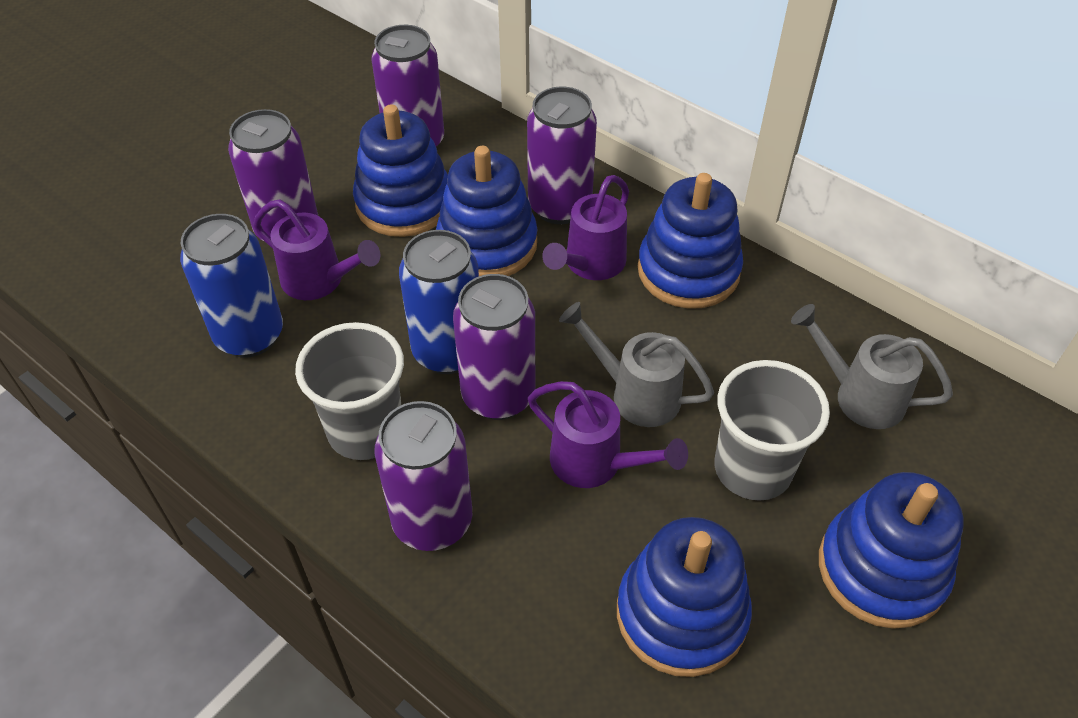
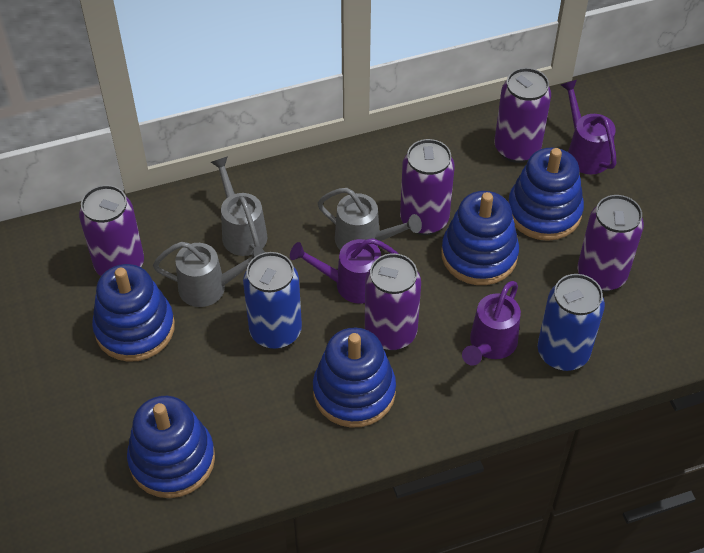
grey cup: 2 -> 0
grey watering can: 2 -> 3

